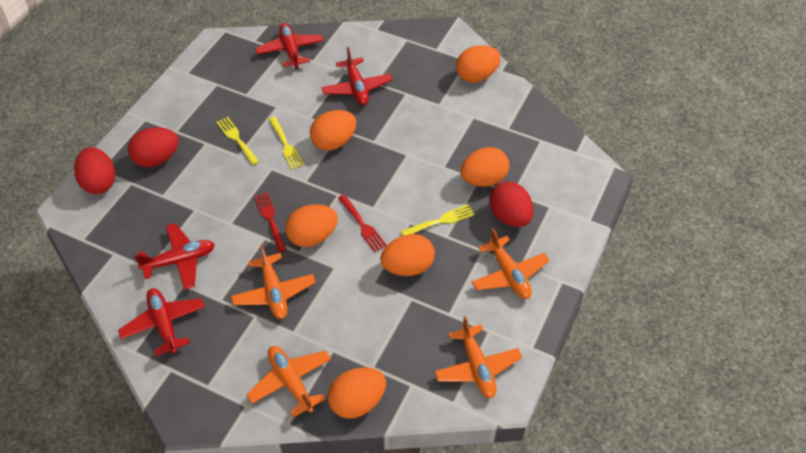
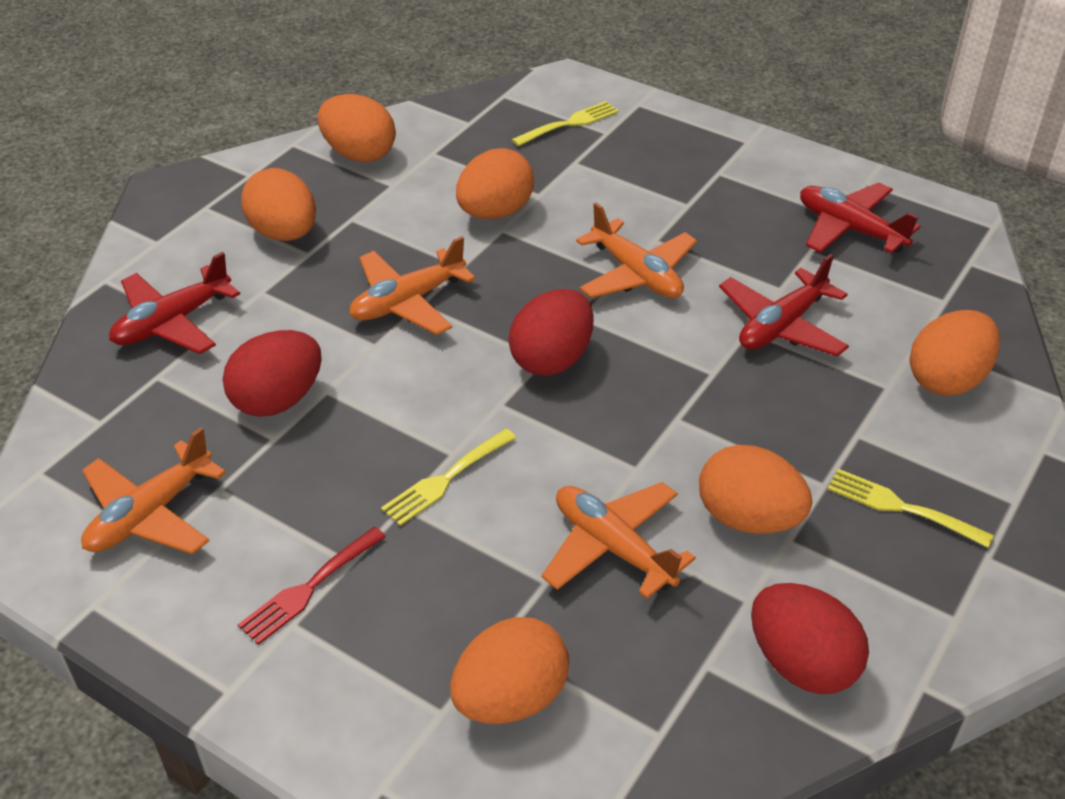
red fork: 2 -> 1
red plane: 4 -> 3

